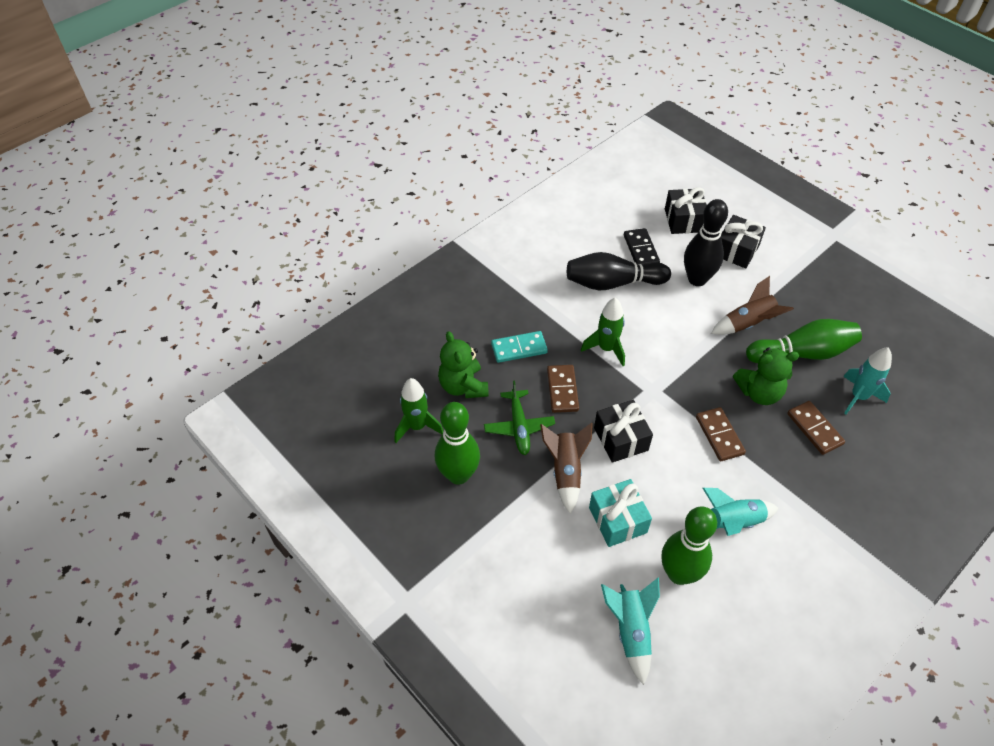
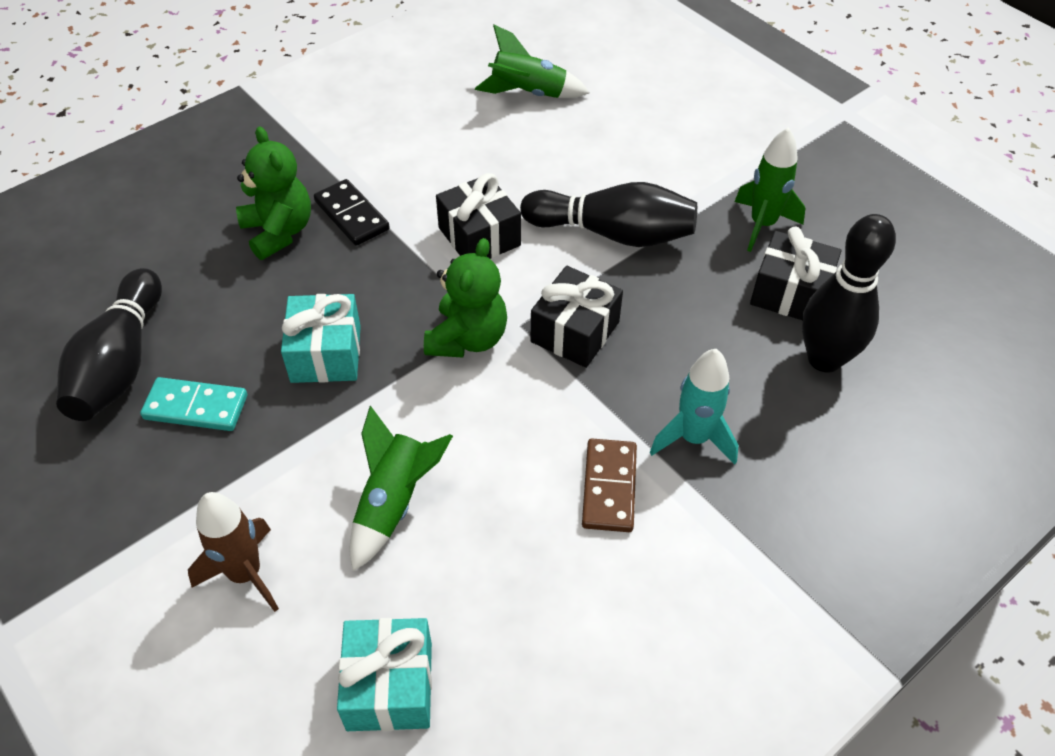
black bowling pin: 2 -> 3
brown domino: 3 -> 1
brown rocket: 2 -> 1
green bowling pin: 3 -> 0
green plane: 1 -> 0
green rocket: 2 -> 3
turquoise gift: 1 -> 2
turquoise rocket: 3 -> 1

